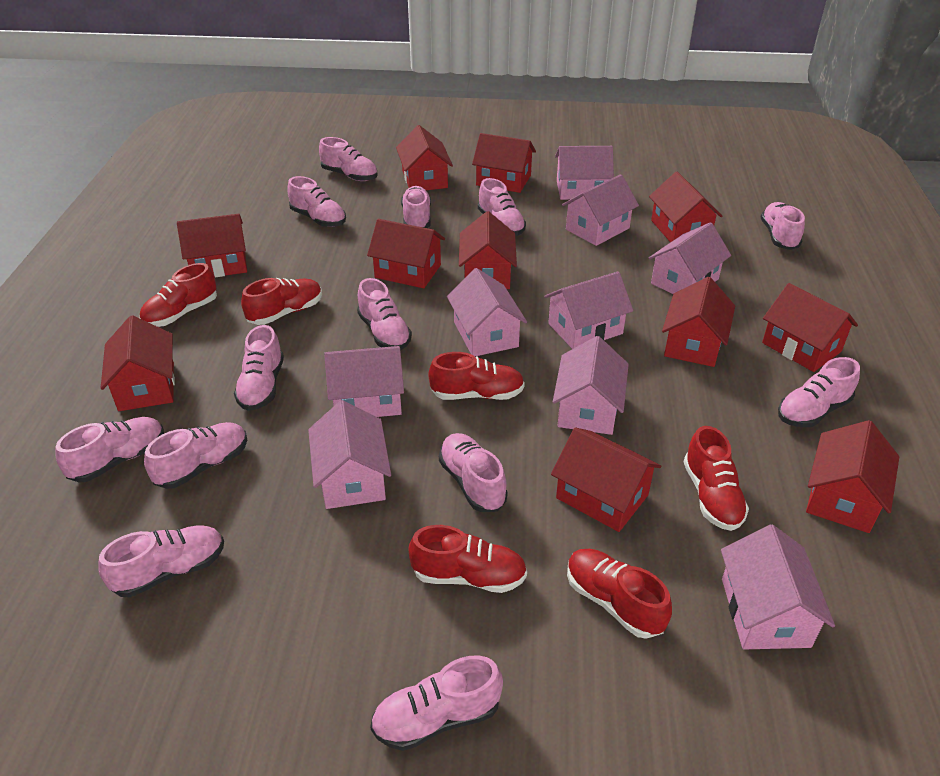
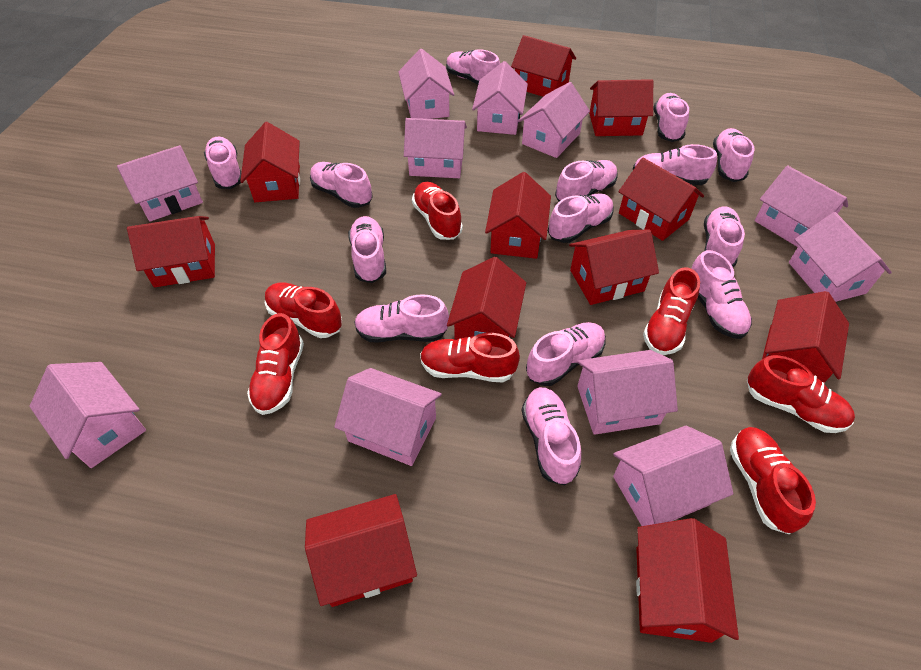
pink house: 9 -> 11
pink shoe: 13 -> 14
red shoe: 6 -> 7

